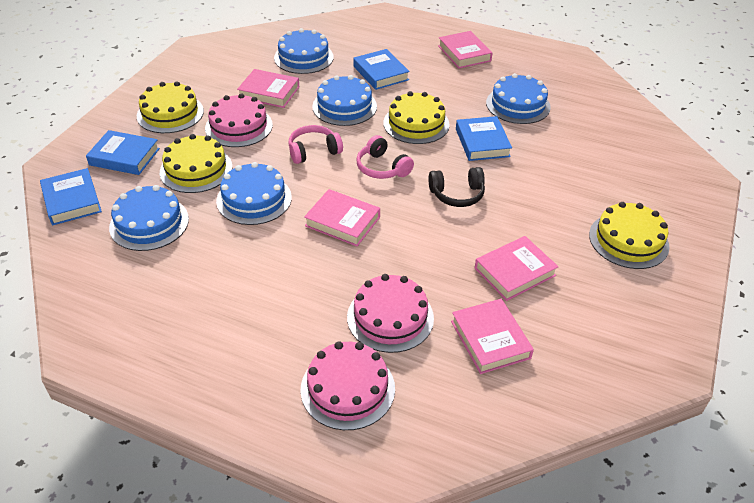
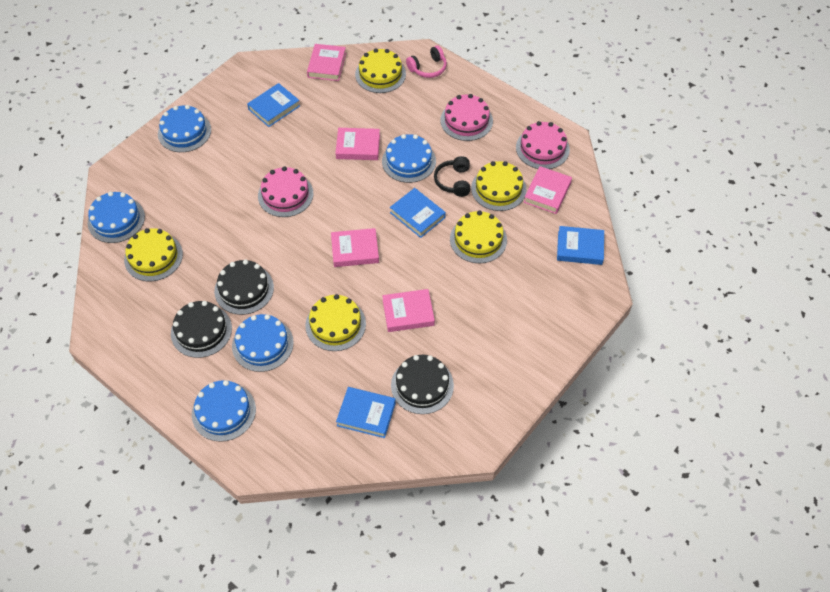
black cake: 0 -> 3
pink headphones: 2 -> 1
yellow cake: 4 -> 5

